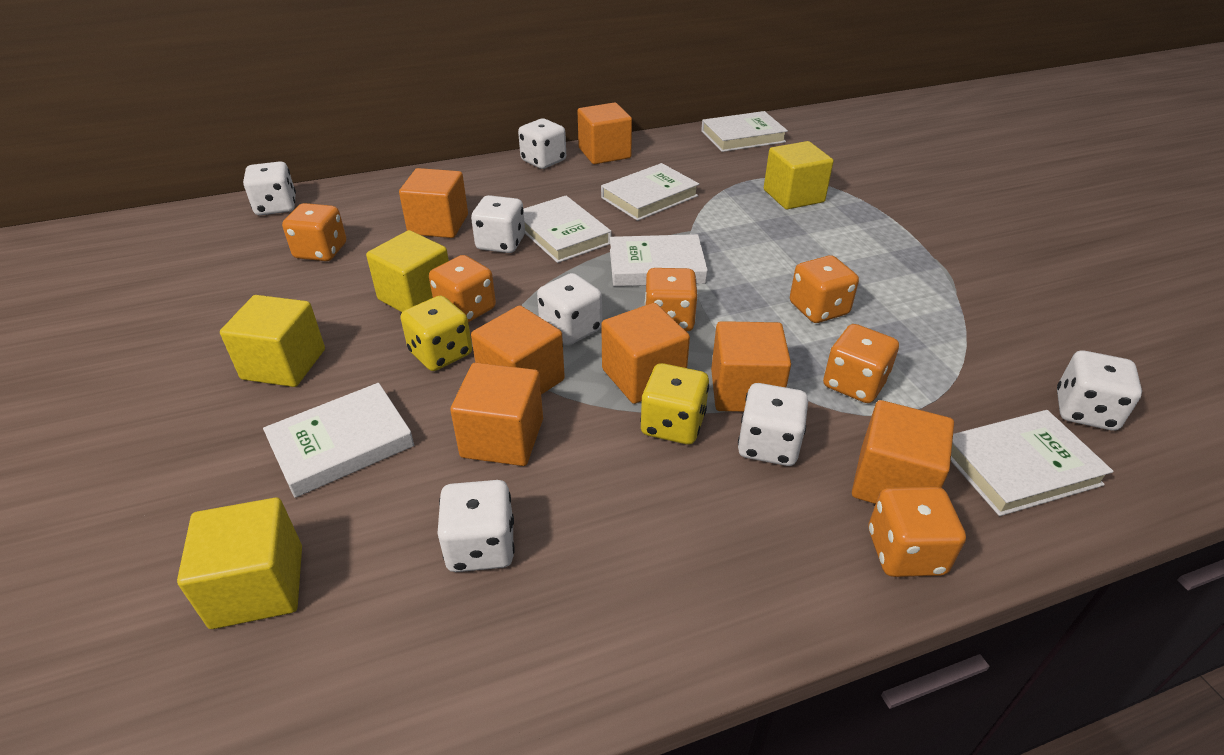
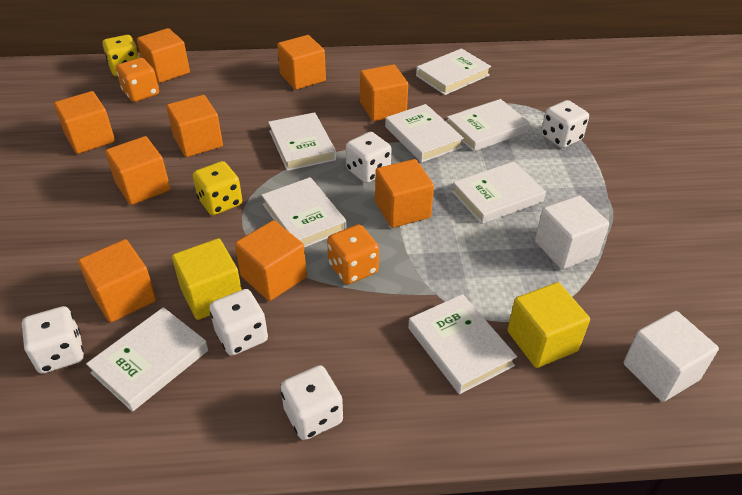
orange cube: 7 -> 9
orange dice: 6 -> 2
white book: 6 -> 8
white cube: 0 -> 2
white dice: 7 -> 5
yellow cube: 4 -> 2

